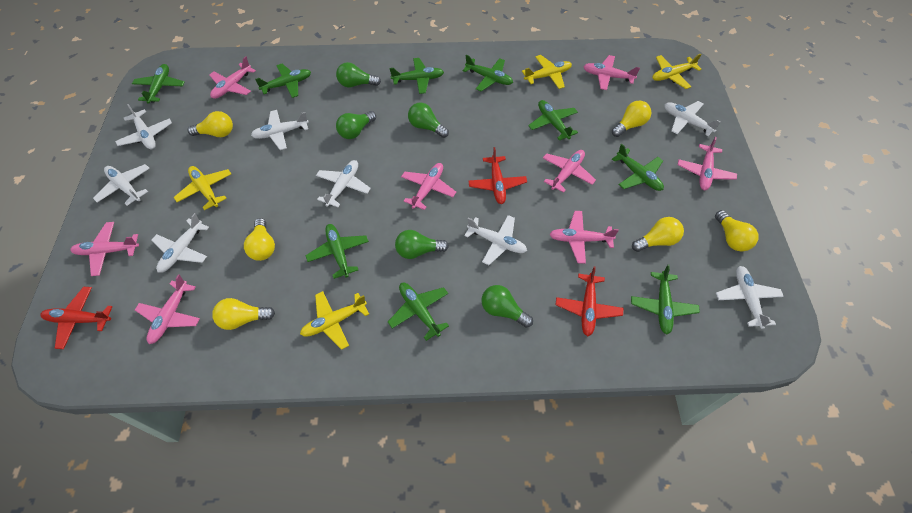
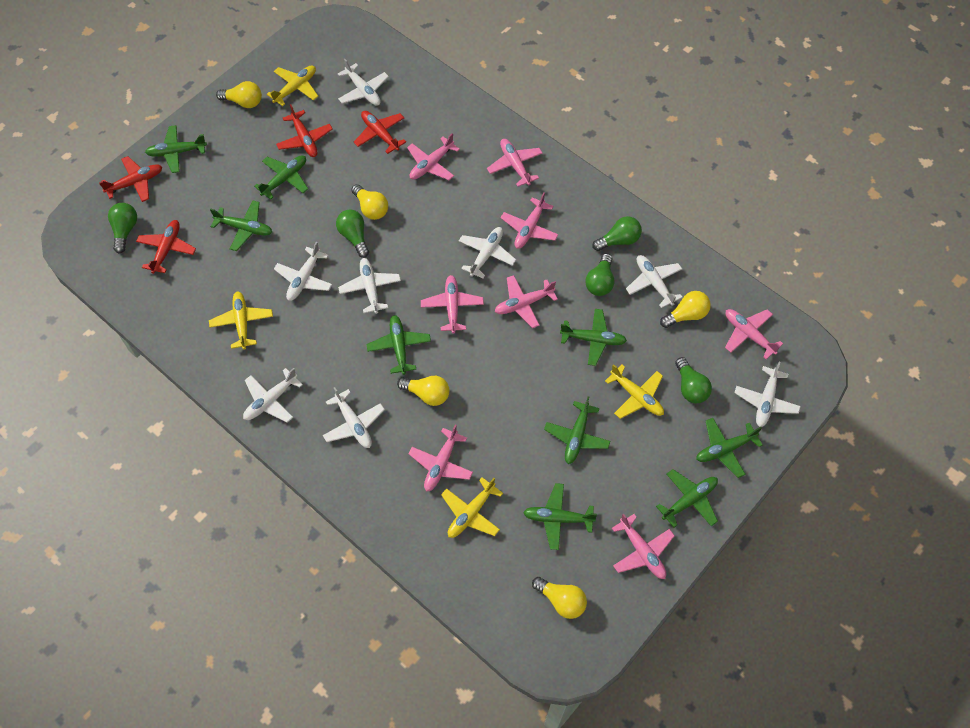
red plane: 3 -> 4
yellow light bulb: 6 -> 5

